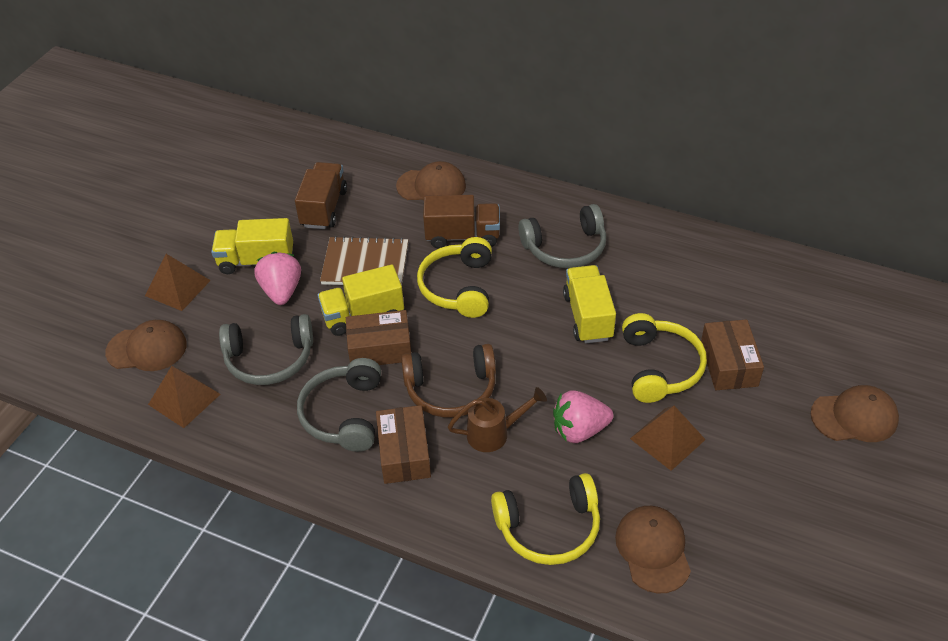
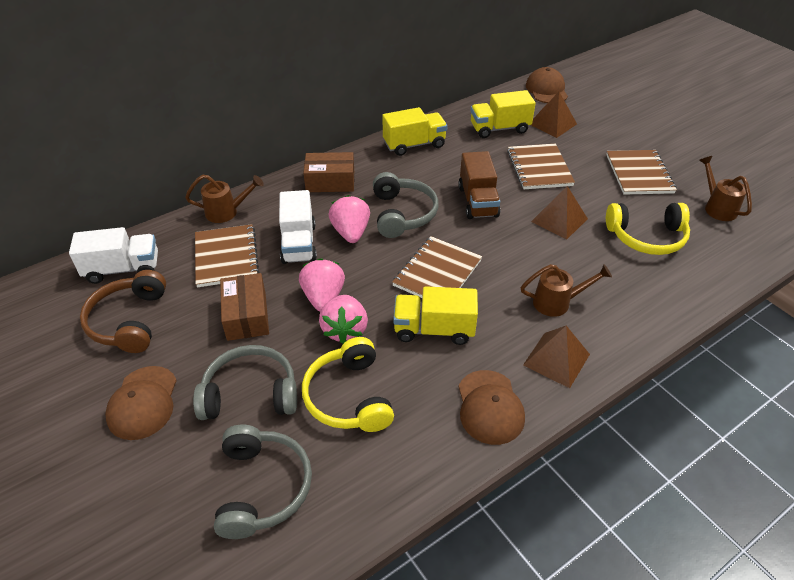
brown box: 3 -> 2
brown cap: 4 -> 3
brown notebook: 1 -> 4
brown truck: 2 -> 1
brown watering can: 1 -> 3
pink strawberry: 2 -> 3
white truck: 0 -> 2
yellow headphones: 3 -> 2

